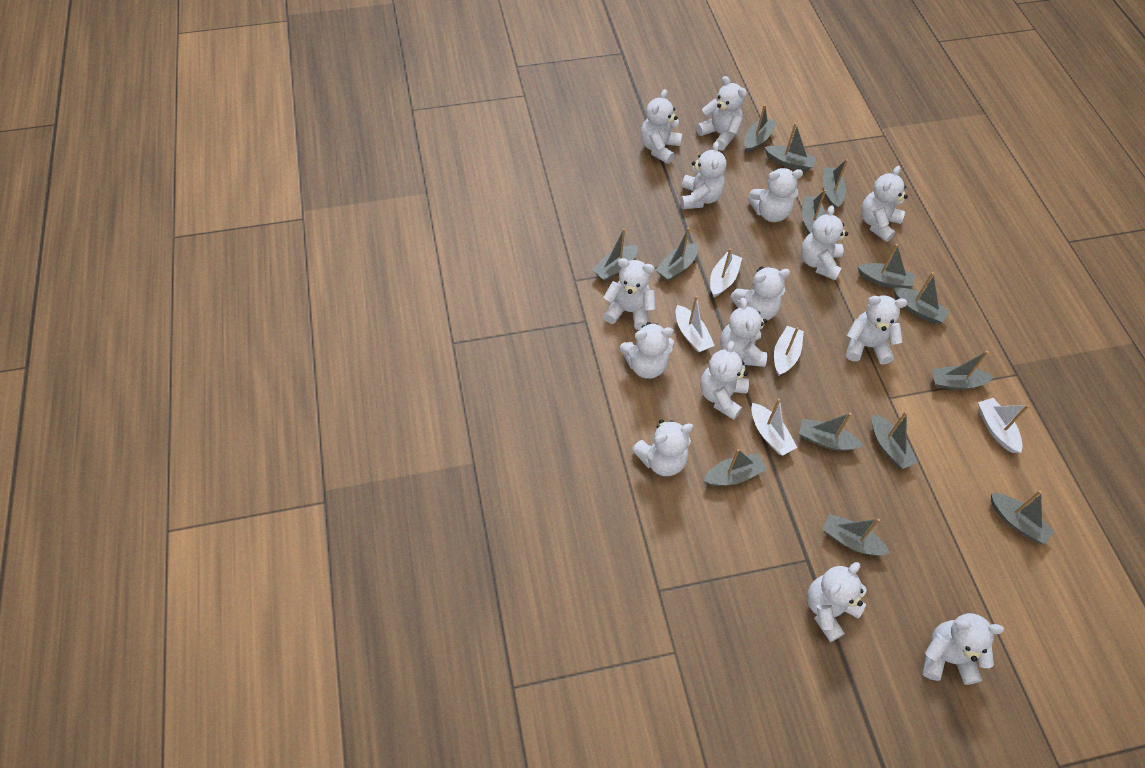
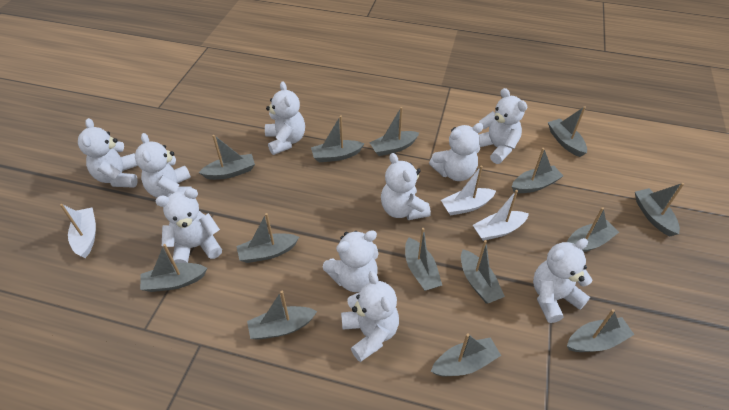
white boat: 5 -> 3
white teddy bear: 15 -> 10

